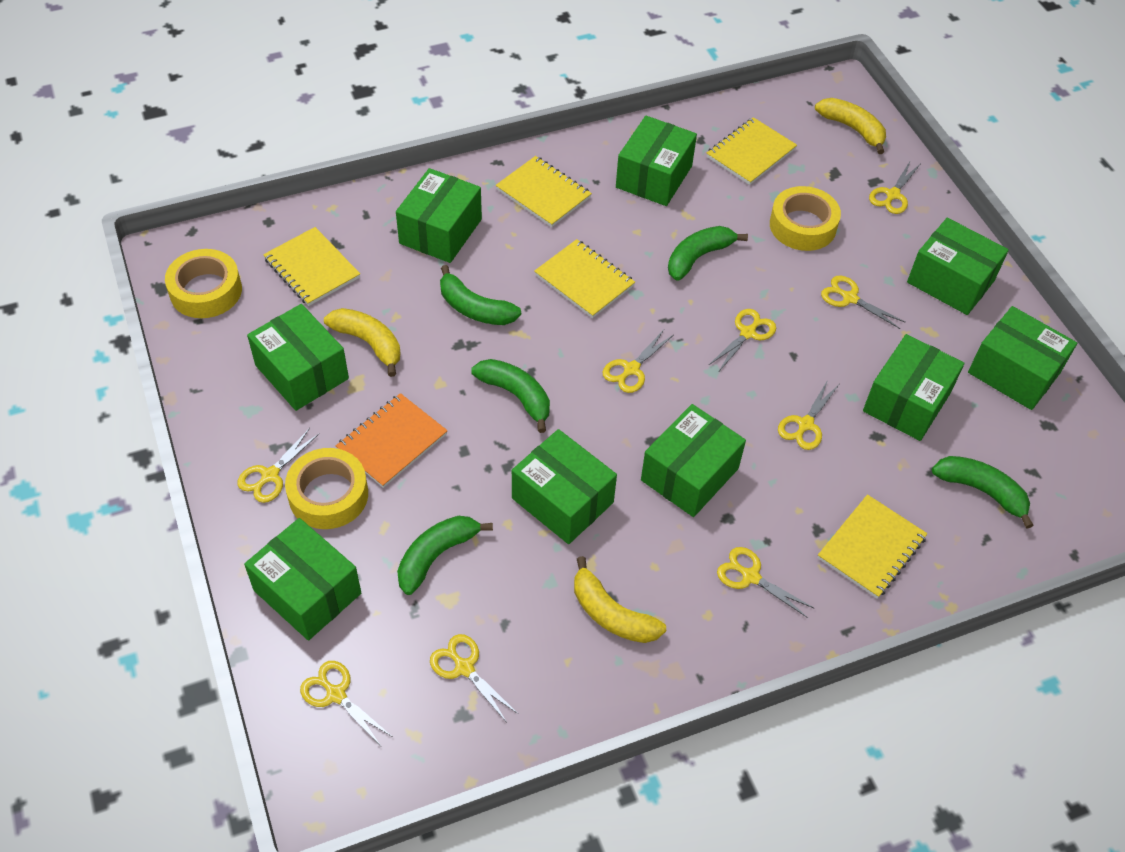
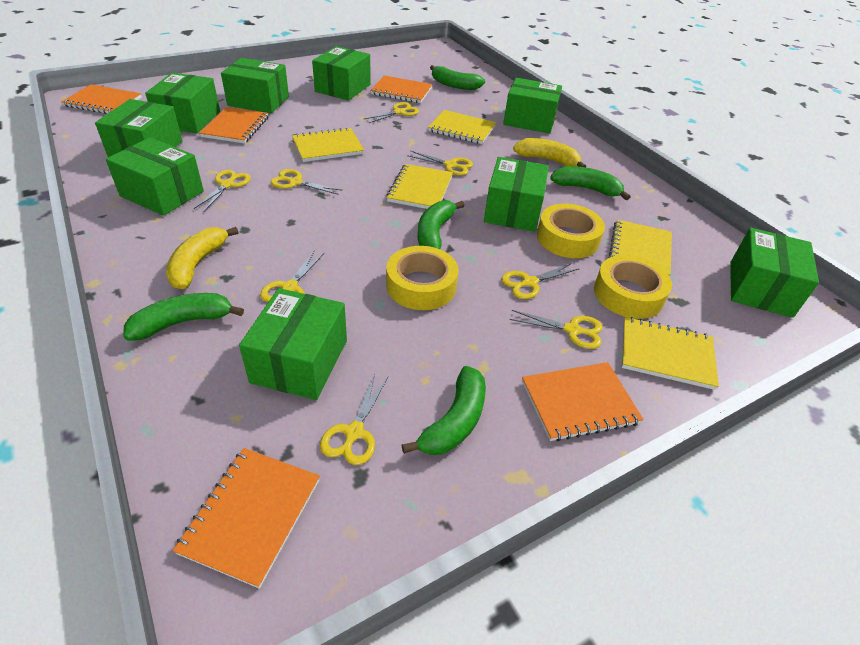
orange notebook: 1 -> 5
yellow banana: 3 -> 2
yellow scissors: 9 -> 8

